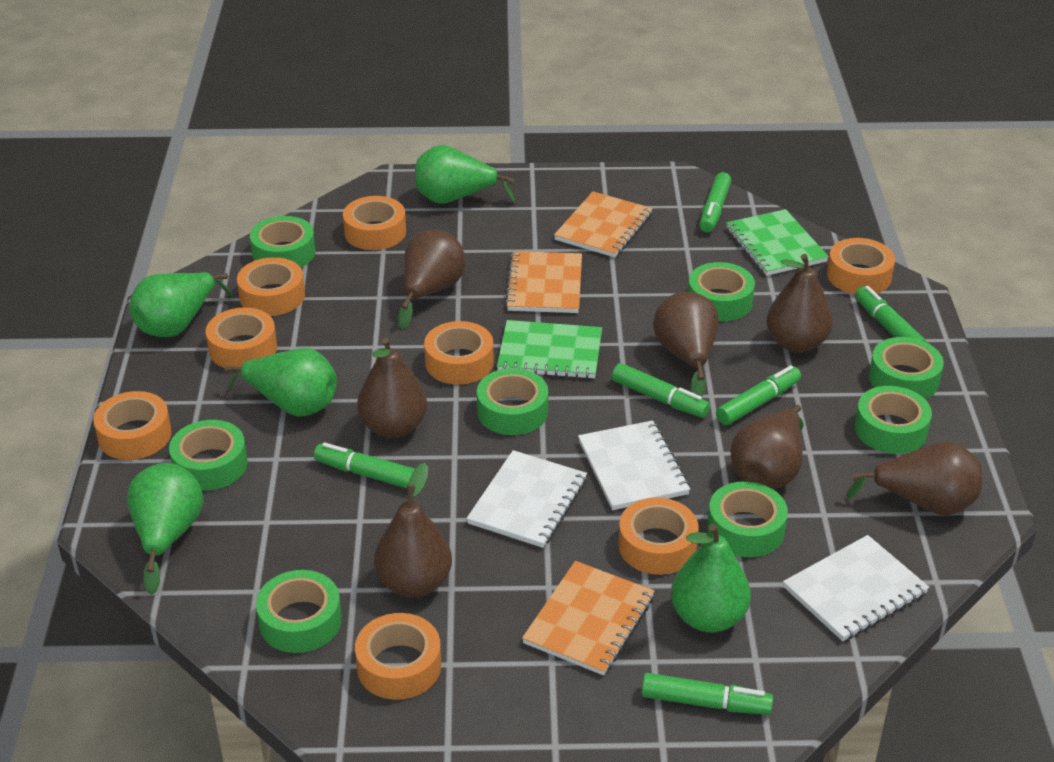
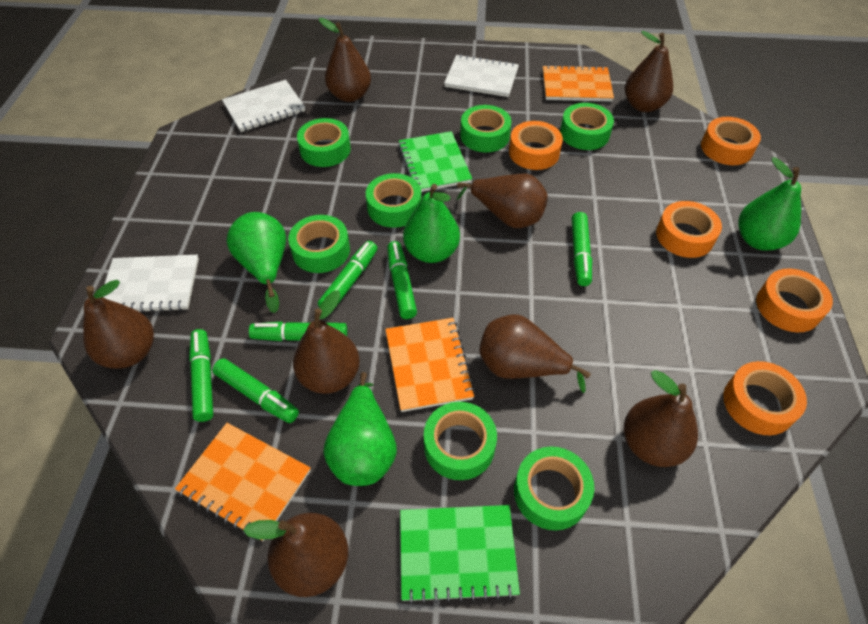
brown pear: 7 -> 8
green pear: 5 -> 4
green tape: 8 -> 7
orange tape: 8 -> 5

